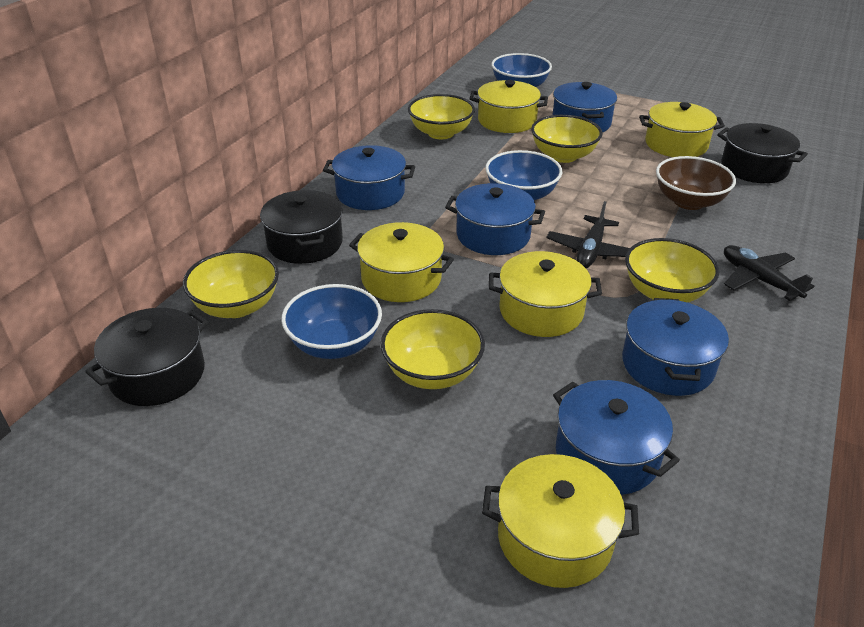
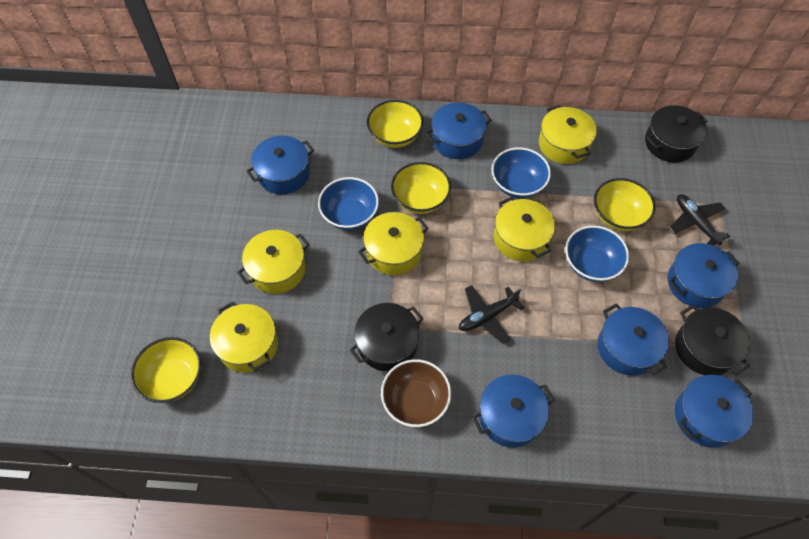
blue pot: 5 -> 6
yellow bowl: 5 -> 4

